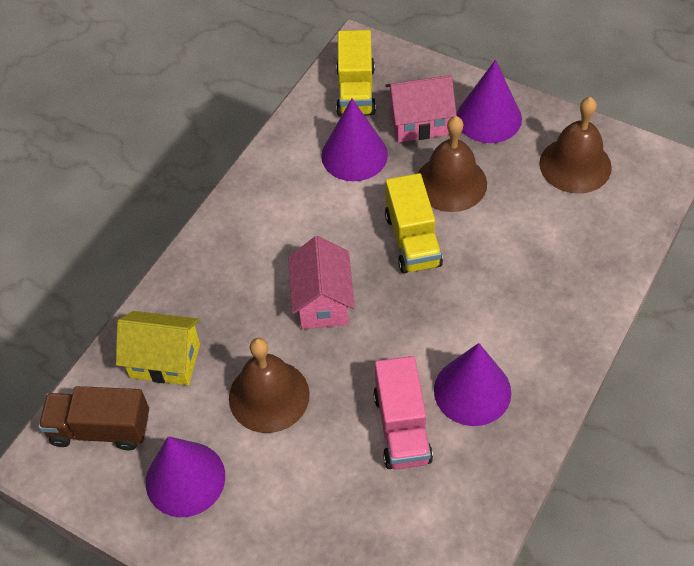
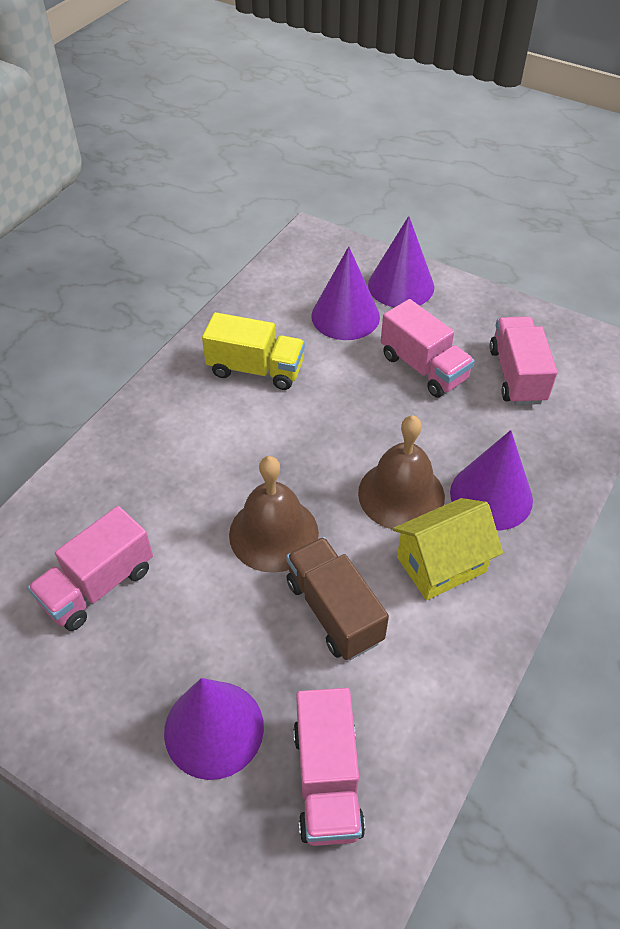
brown bell: 3 -> 2
pink house: 2 -> 0
pink truck: 1 -> 4
yellow truck: 2 -> 1

